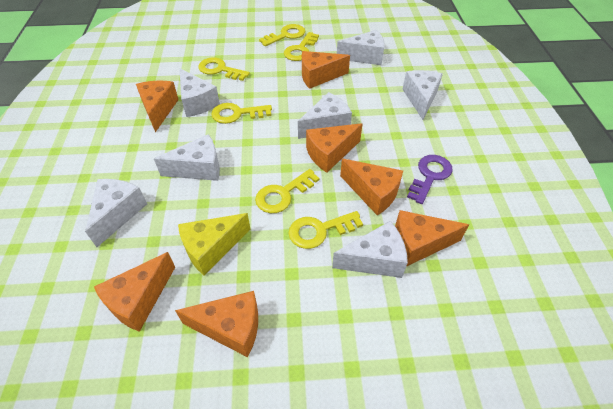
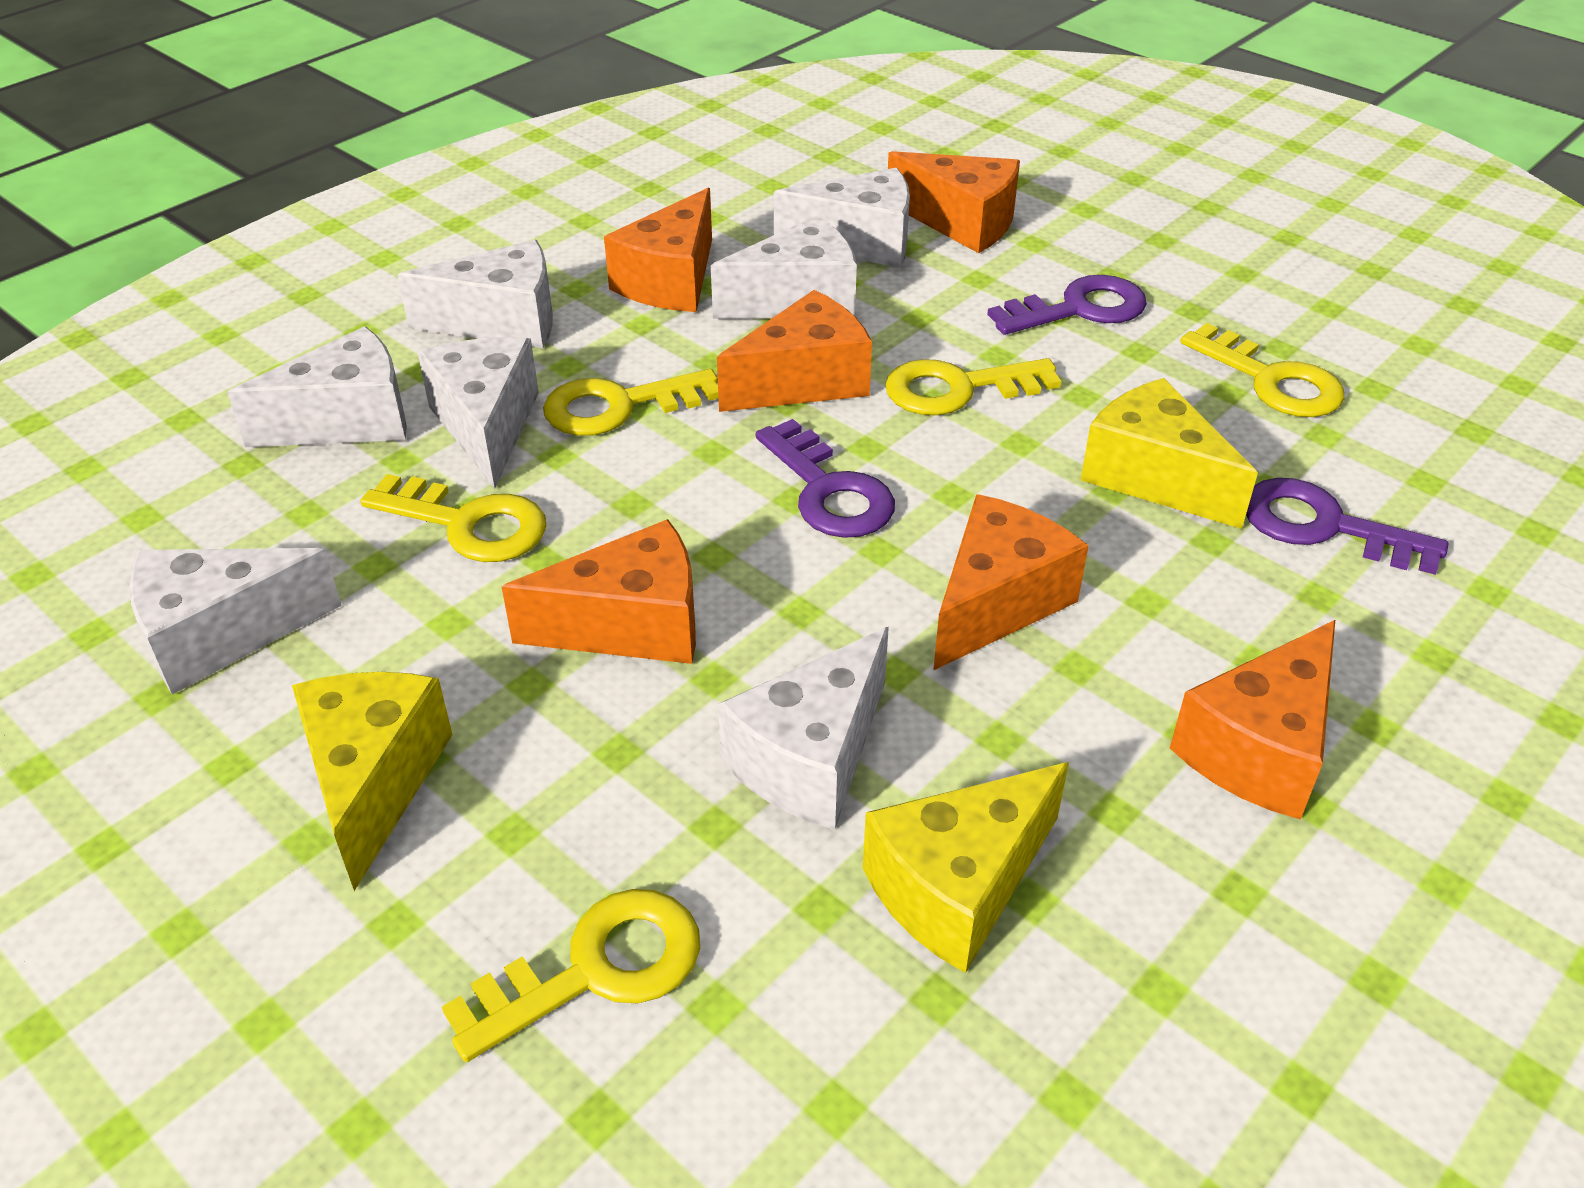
orange cheese: 7 -> 6
purple key: 1 -> 3
yellow cheese: 1 -> 3
yellow key: 6 -> 5

